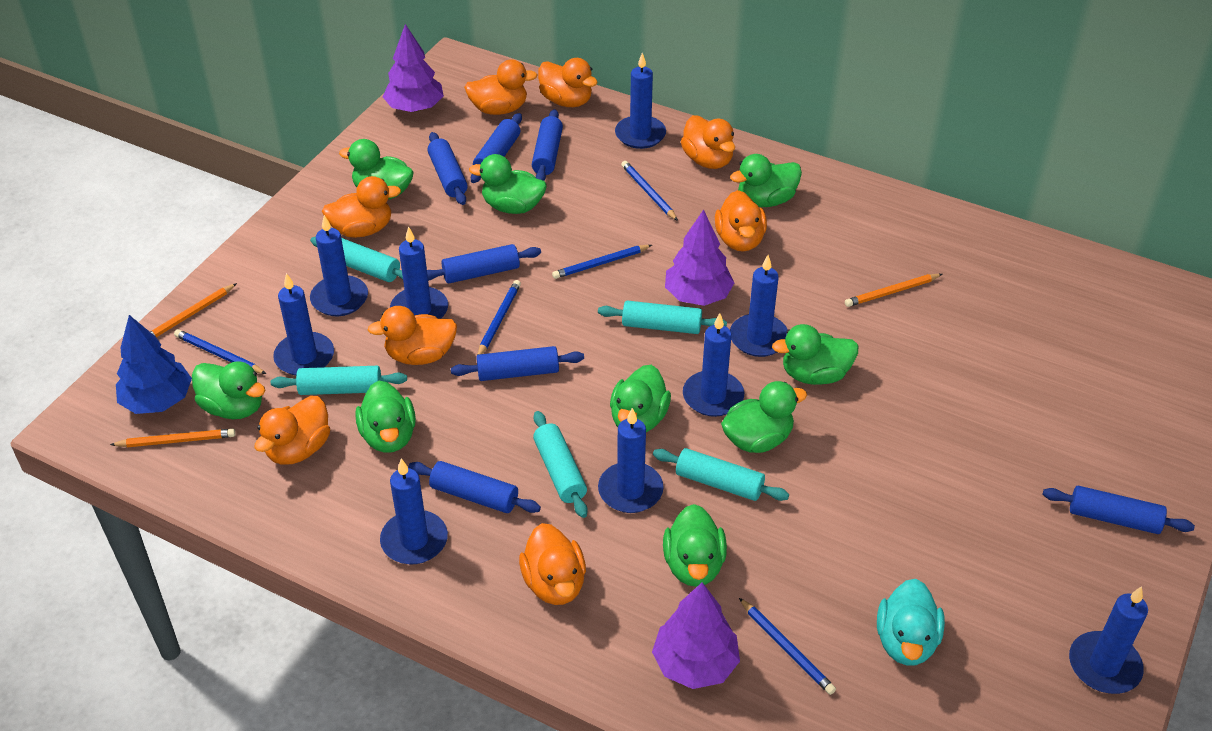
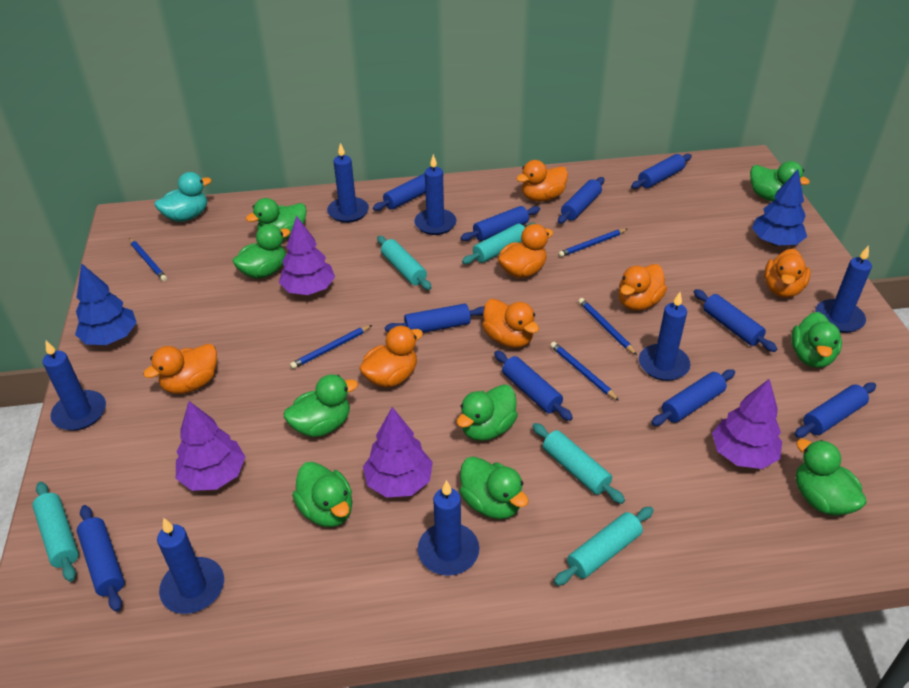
blue candle: 9 -> 7
blue rolling pin: 7 -> 10
blue tree: 1 -> 2
orange duck: 8 -> 7
orange pencil: 3 -> 0
purple tree: 3 -> 4

